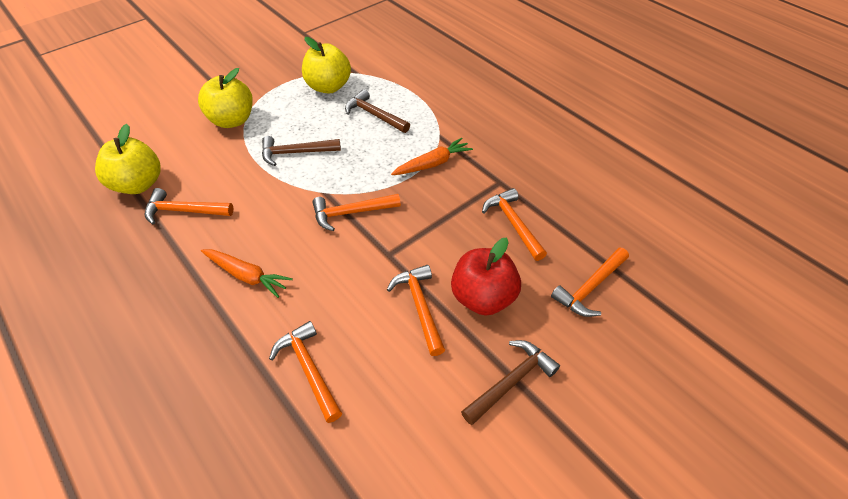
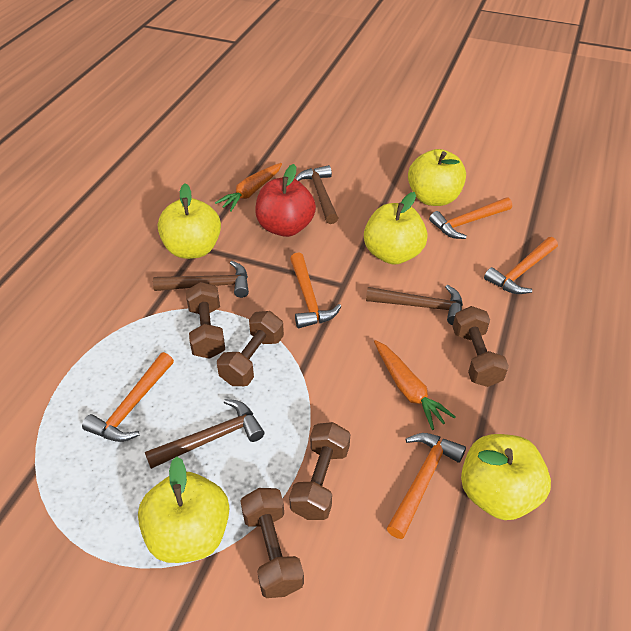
brown dumbbell: 0 -> 5
brown hammer: 3 -> 4
orange hammer: 6 -> 5
yellow apple: 3 -> 5

